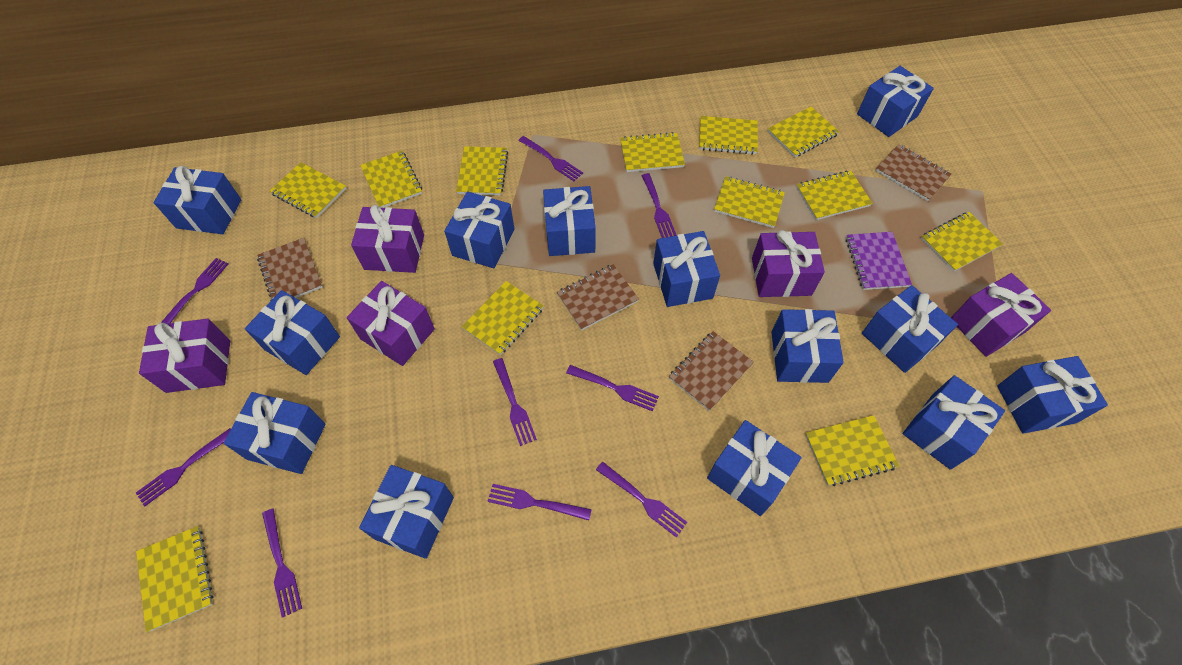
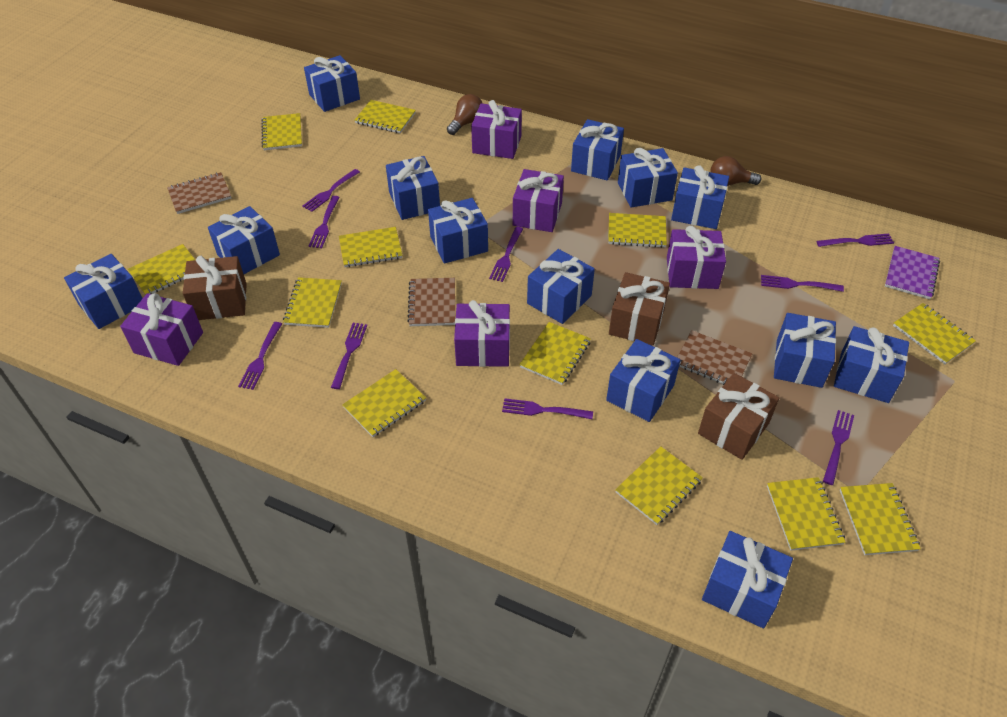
brown gift: 0 -> 3
brown light bulb: 0 -> 2
brown notebook: 4 -> 3

